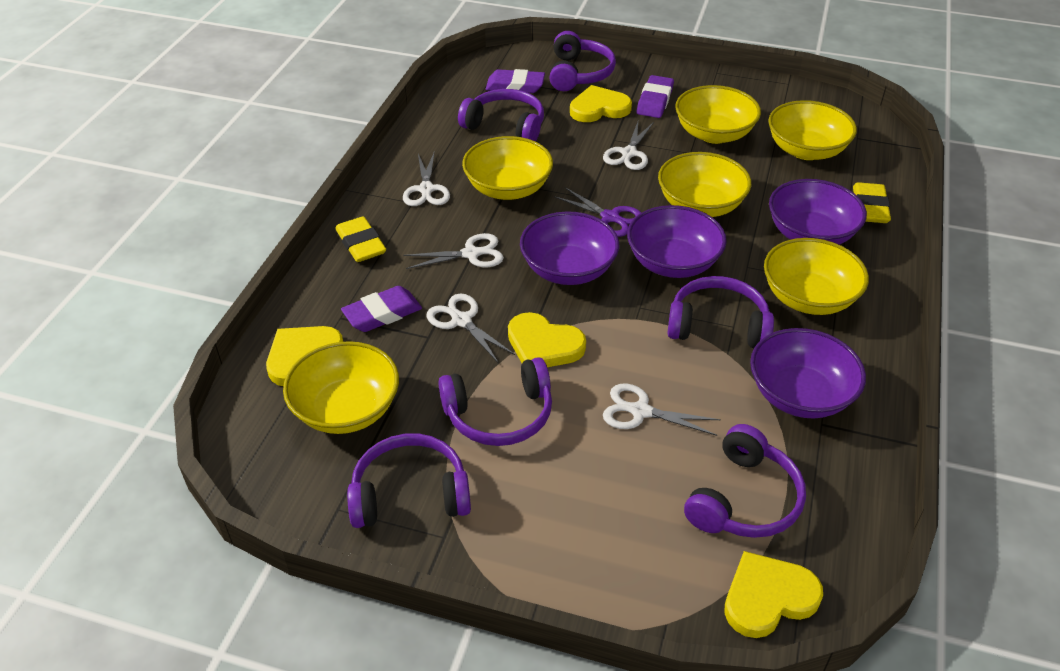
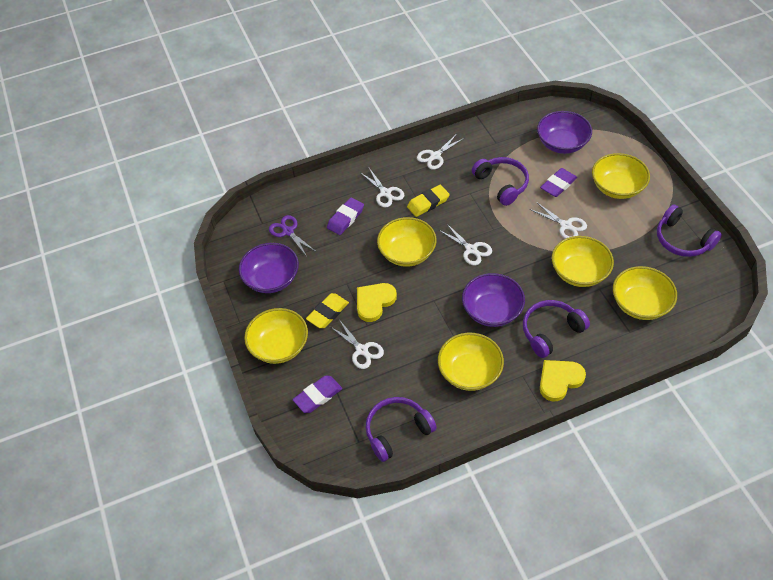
purple bowl: 4 -> 3
purple headphones: 6 -> 4
yellow heart: 4 -> 2

